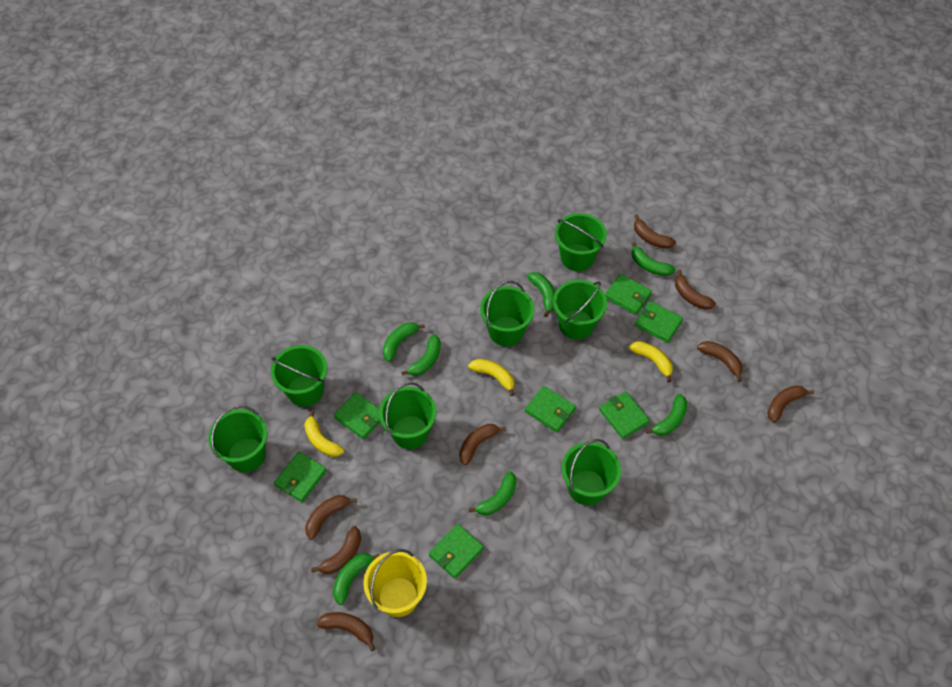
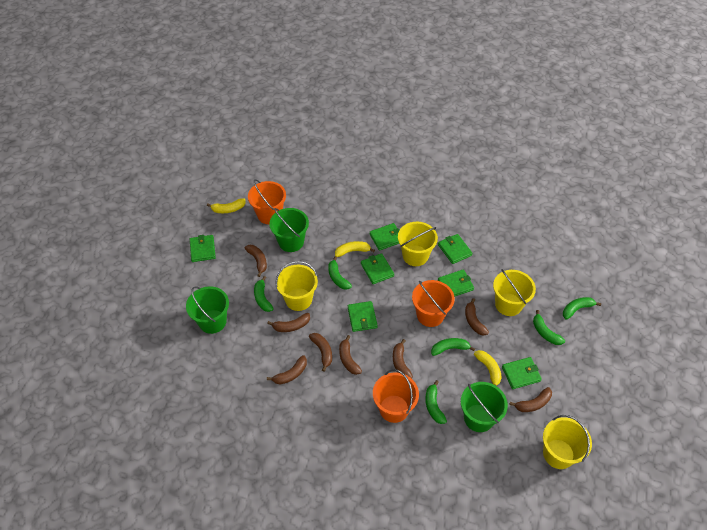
green banana: 7 -> 6
green bucket: 7 -> 3
orange bucket: 0 -> 3
yellow bucket: 1 -> 4

